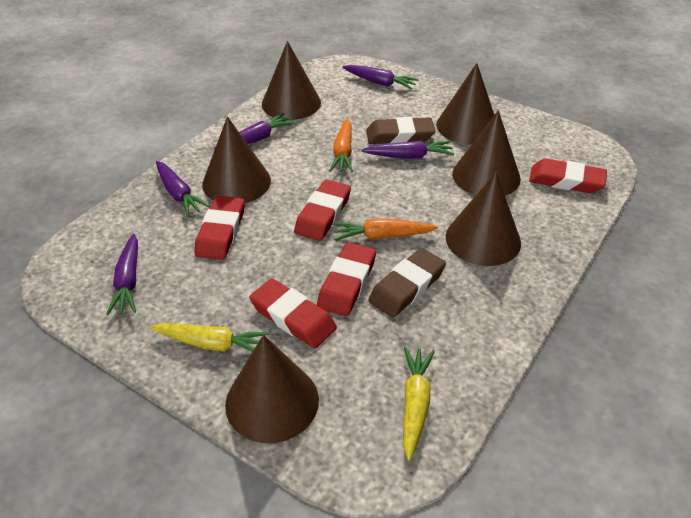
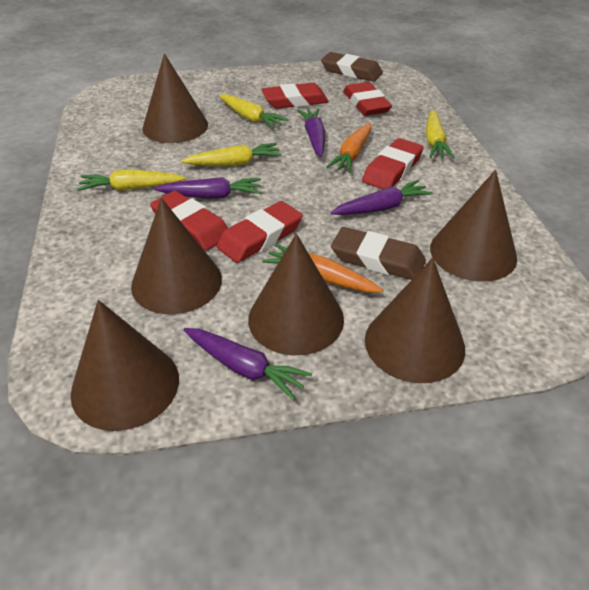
purple carrot: 5 -> 4
yellow carrot: 2 -> 4

